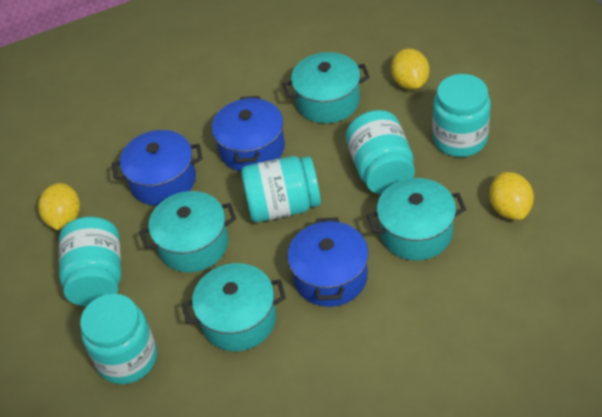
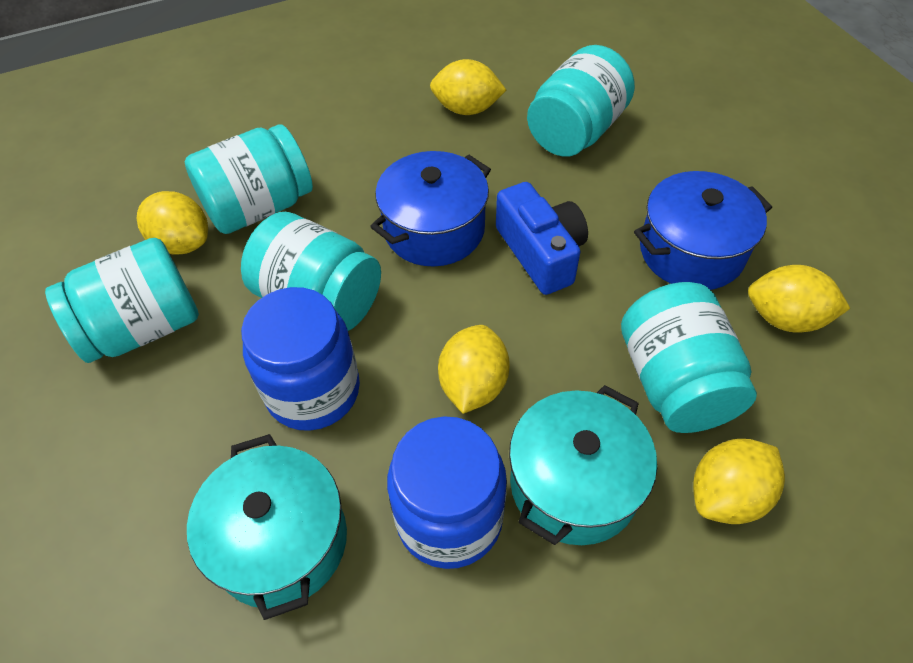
blue camera: 0 -> 1
blue jar: 0 -> 2
blue pot: 3 -> 2
turquoise pot: 4 -> 2
yellow lemon: 3 -> 5

